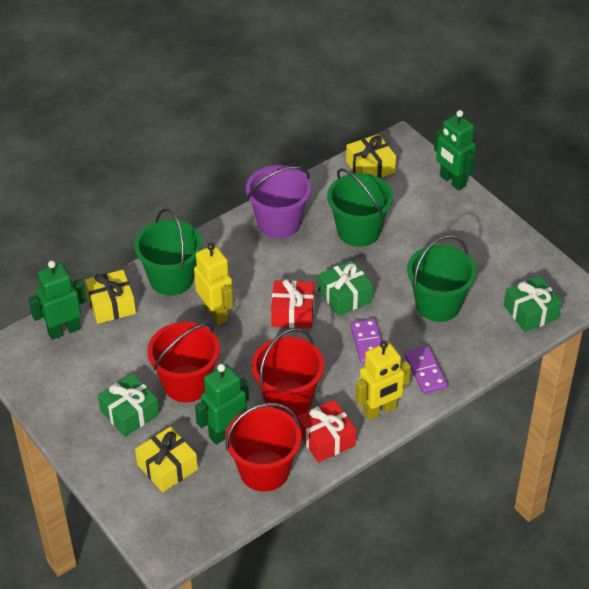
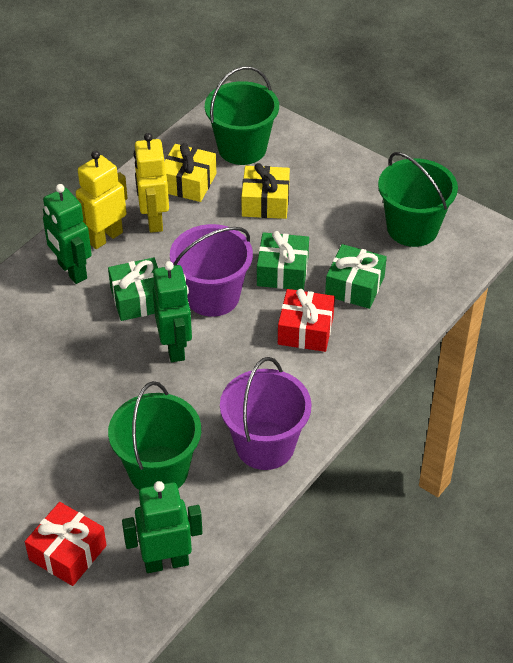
purple bucket: 1 -> 2
purple domino: 2 -> 0
red bucket: 3 -> 0
yellow gift: 3 -> 2

